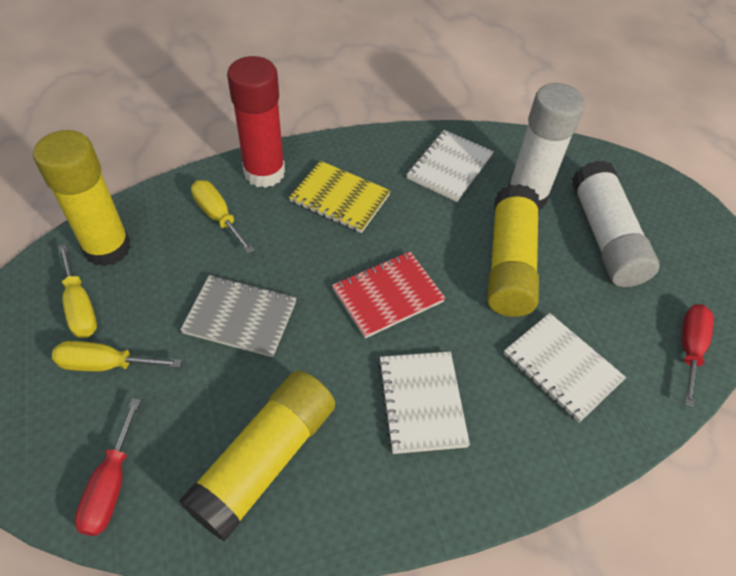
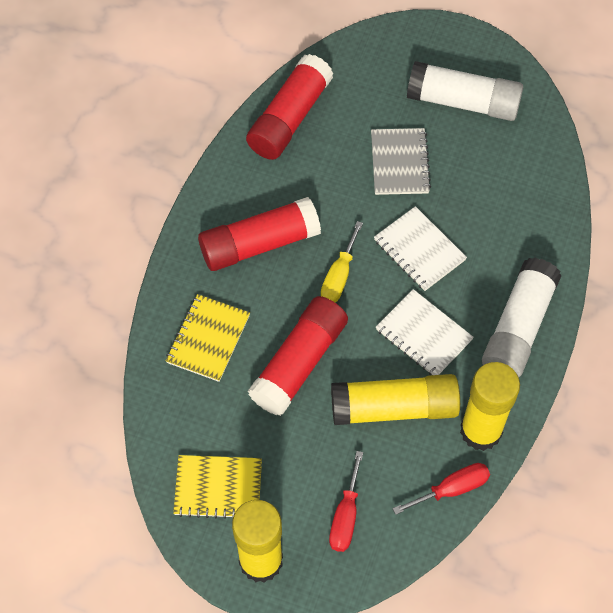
red glue stick: 1 -> 3
red notebook: 1 -> 0
white notebook: 3 -> 2
yellow notebook: 1 -> 2
yellow screwdriver: 3 -> 1

